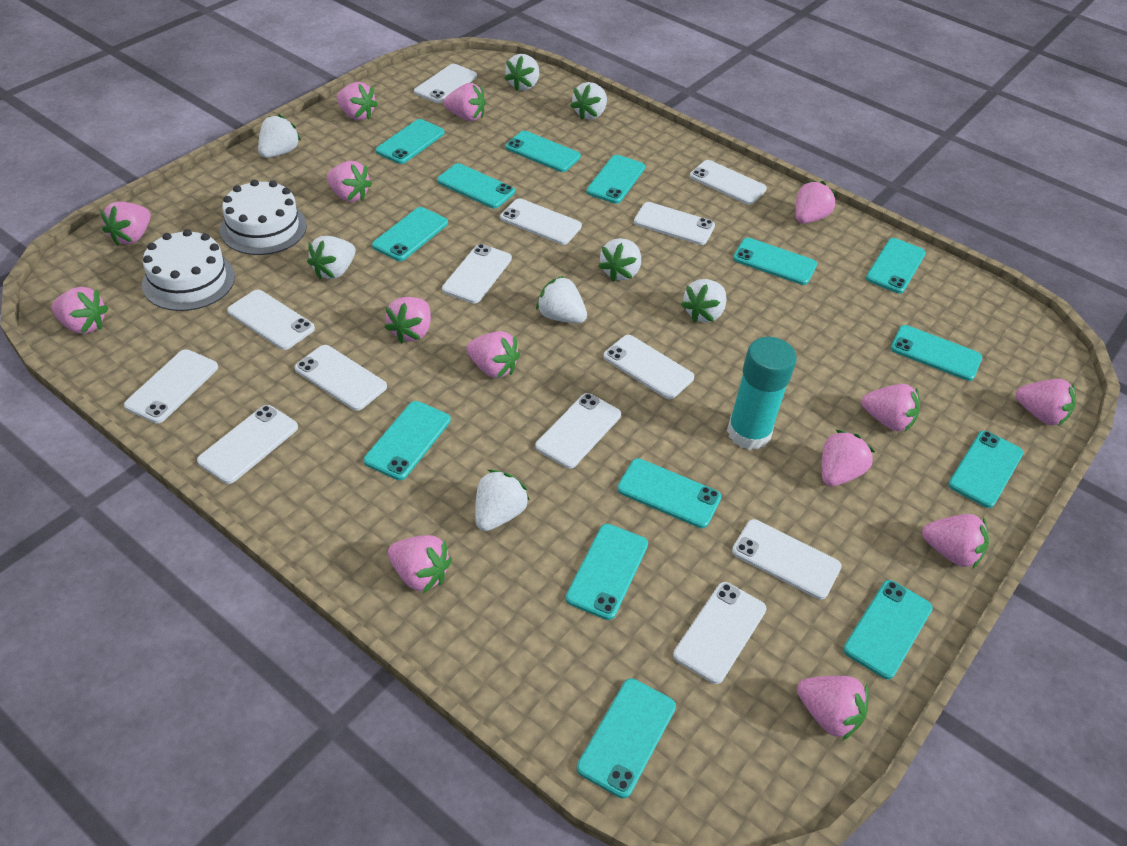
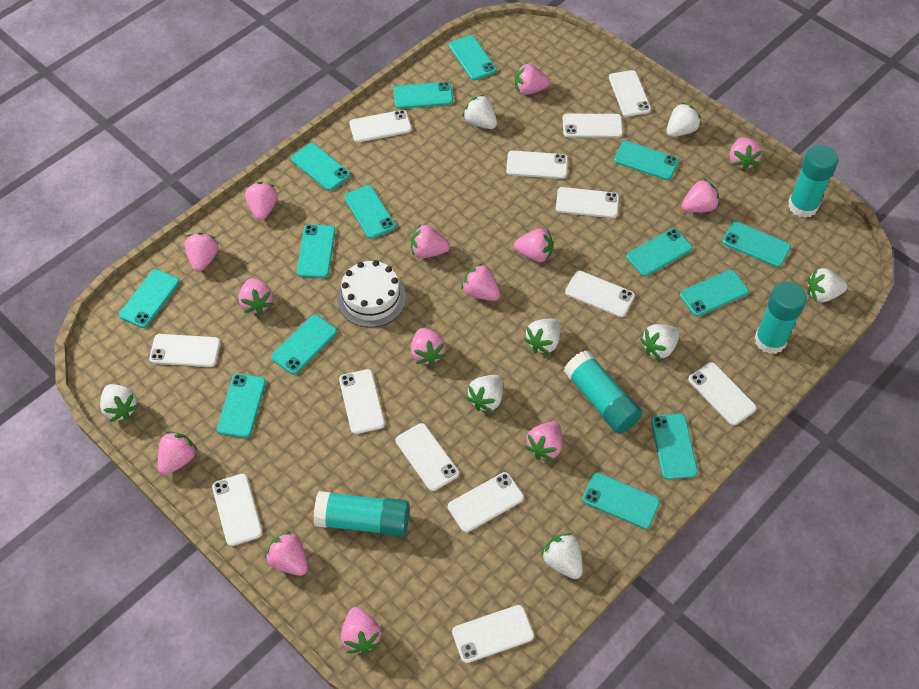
turquoise glue stick: 1 -> 4
white cake: 2 -> 1

